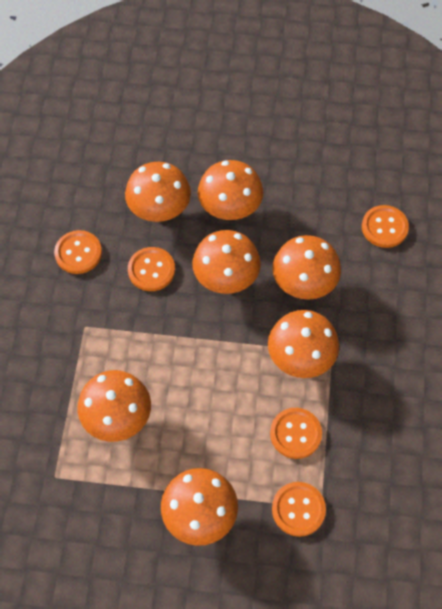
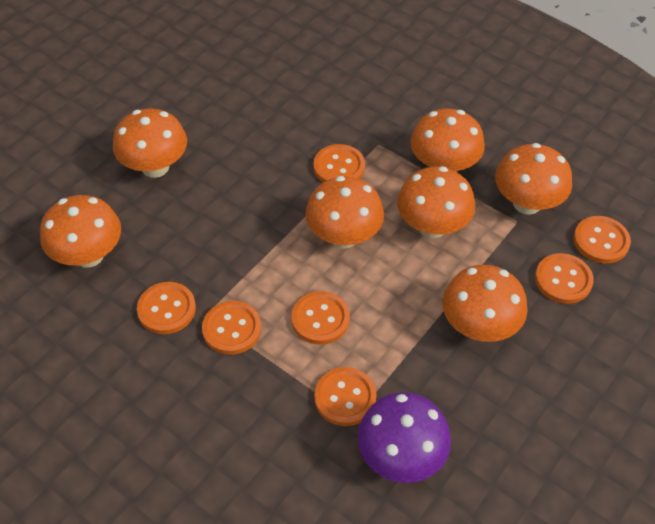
orange button: 5 -> 7
purple mushroom: 0 -> 1

